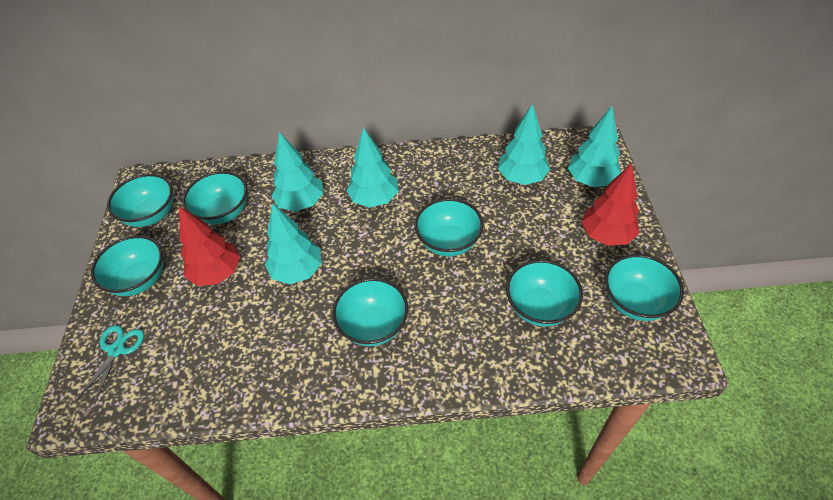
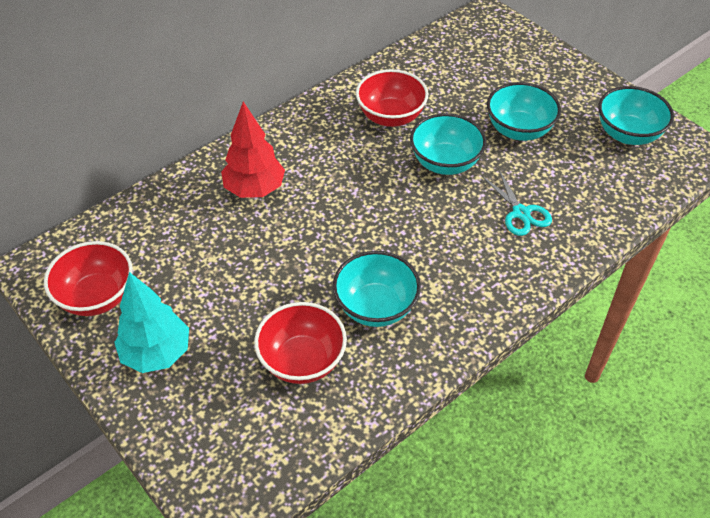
red bowl: 0 -> 3
red tree: 2 -> 1
turquoise bowl: 7 -> 4
turquoise tree: 5 -> 1

